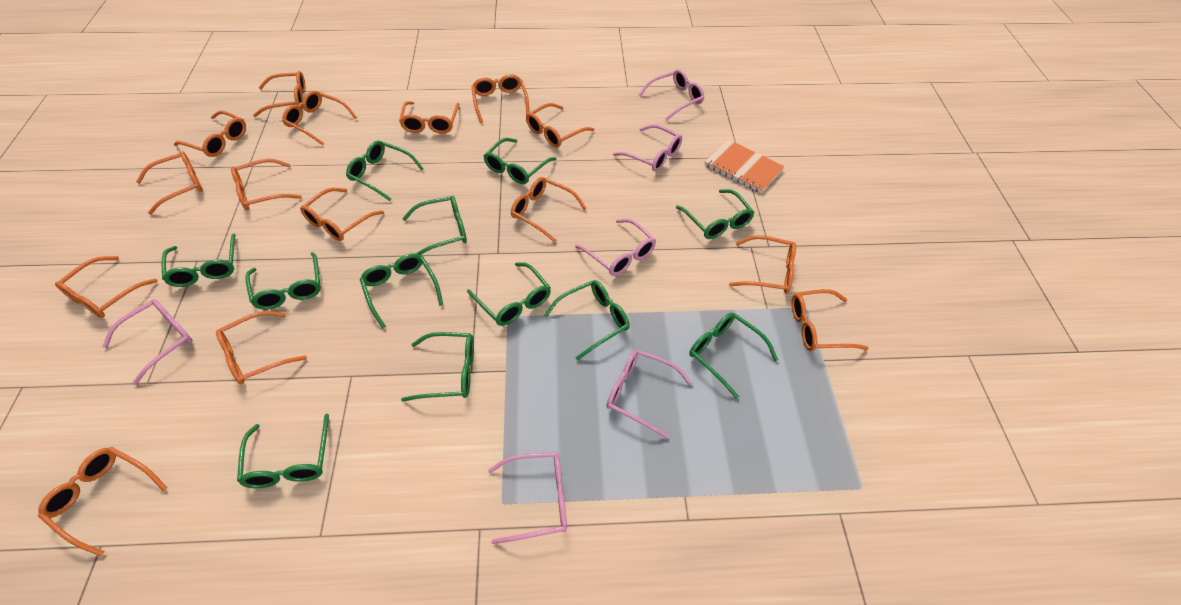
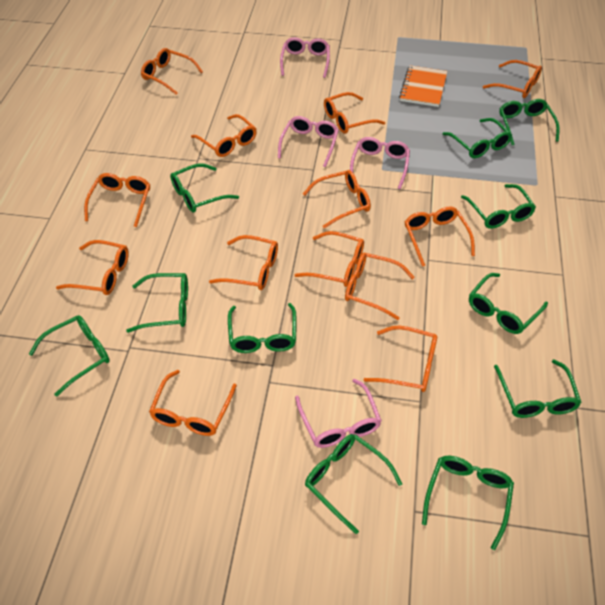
green glasses: 12 -> 11
orange glasses: 15 -> 13
pink glasses: 6 -> 4

